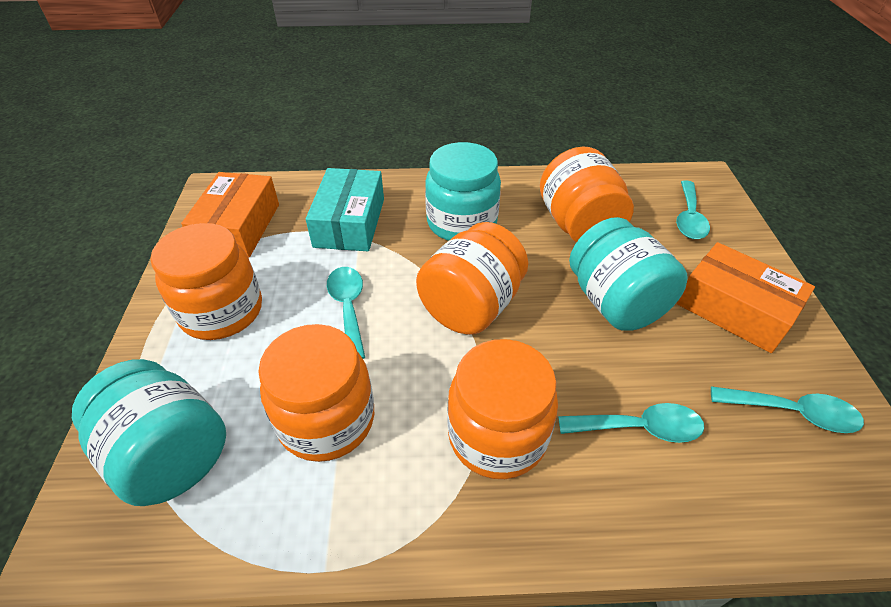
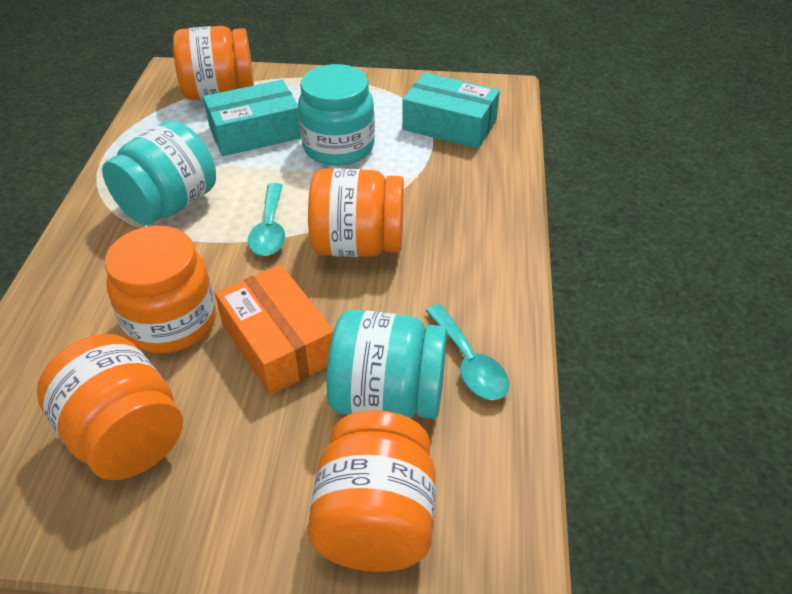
orange box: 2 -> 1
turquoise box: 1 -> 2
turquoise spoon: 4 -> 2

